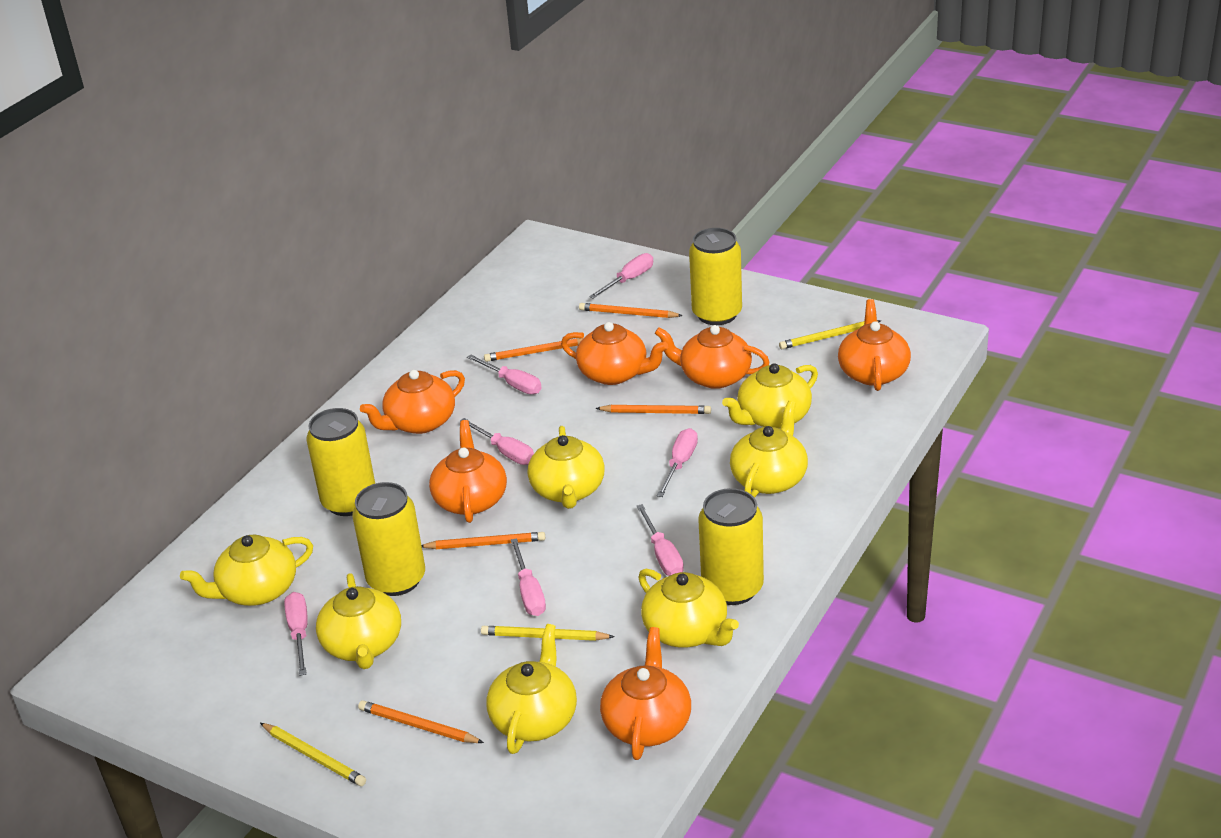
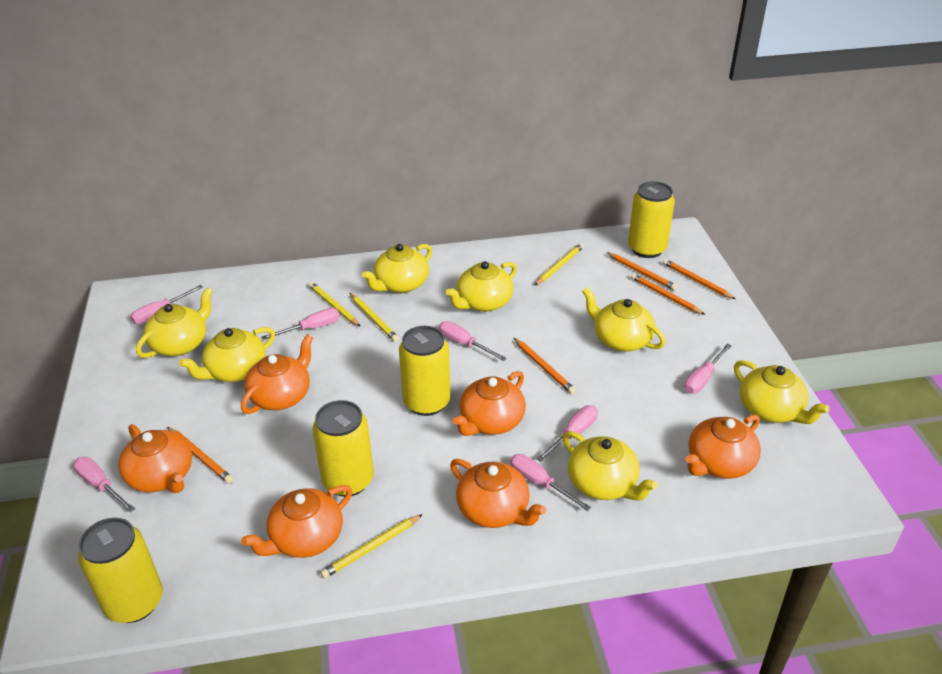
yellow pencil: 3 -> 4

